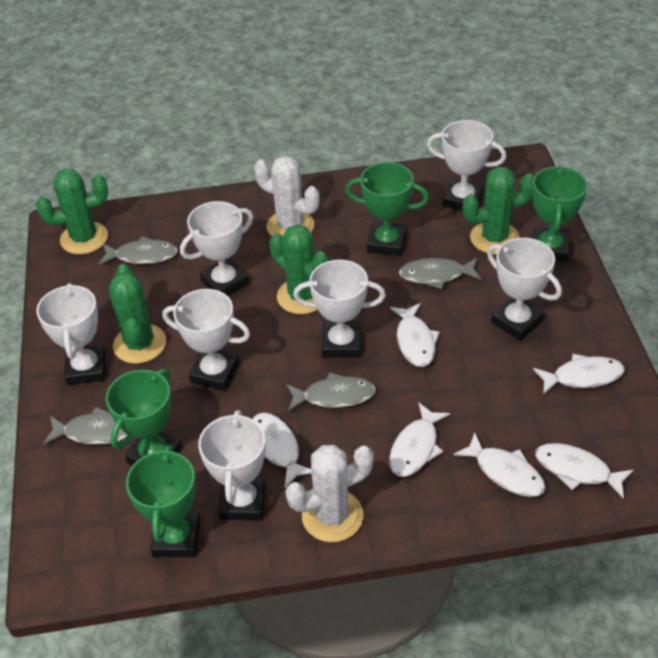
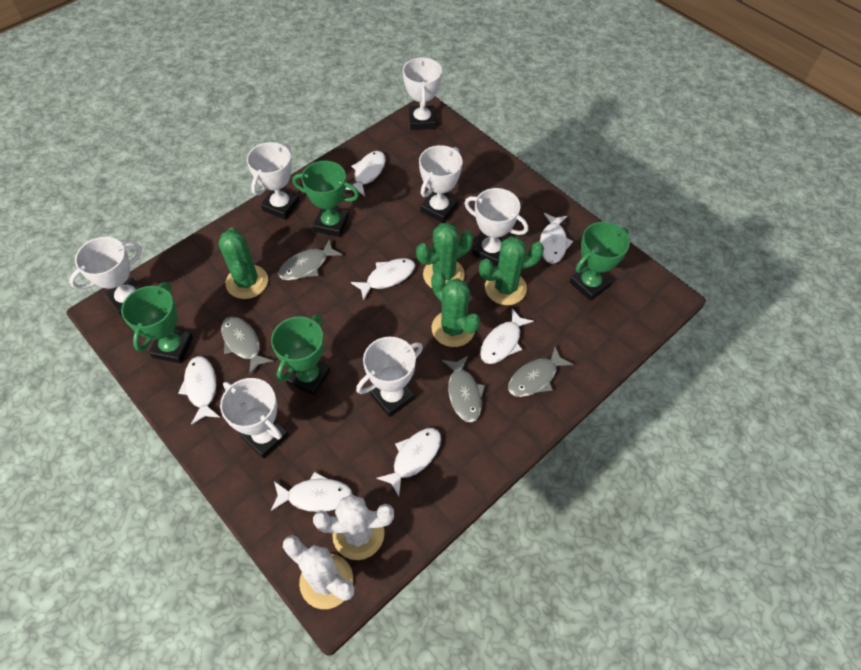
white fish: 6 -> 7

